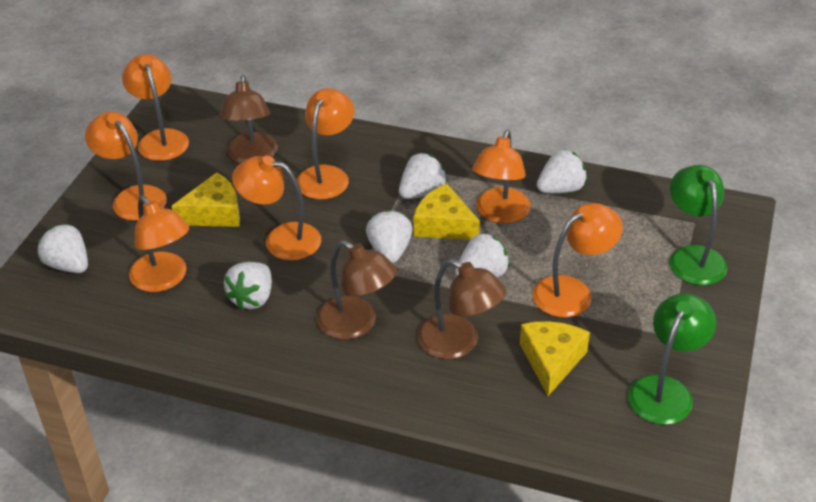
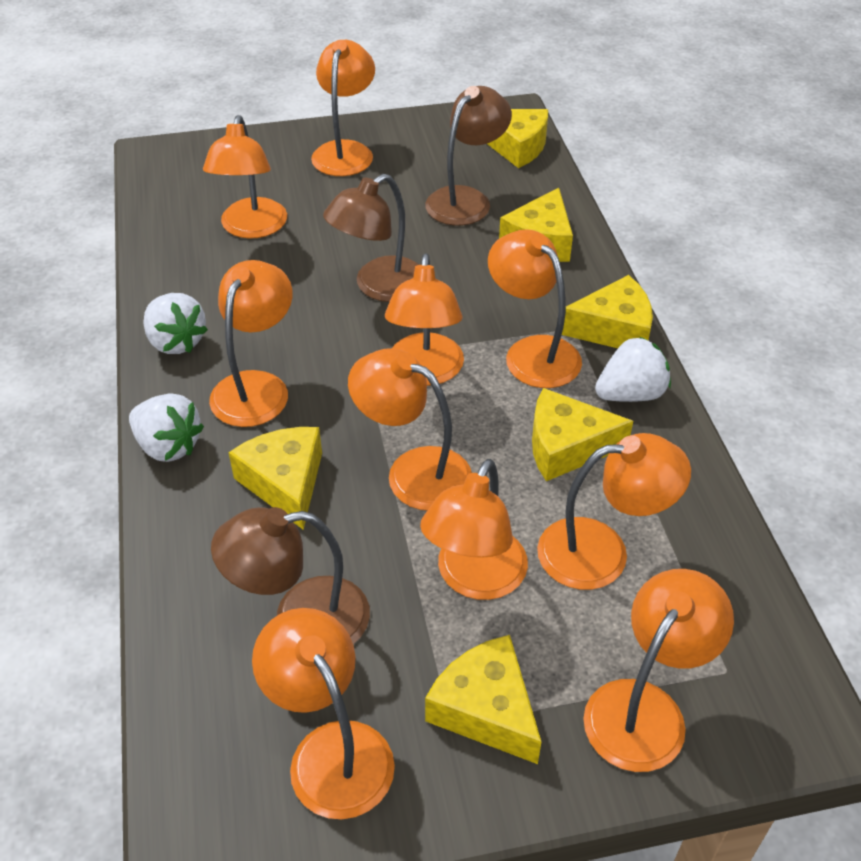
green lamp: 2 -> 0
orange lamp: 7 -> 10
white strawberry: 6 -> 3
yellow cheese: 3 -> 6

